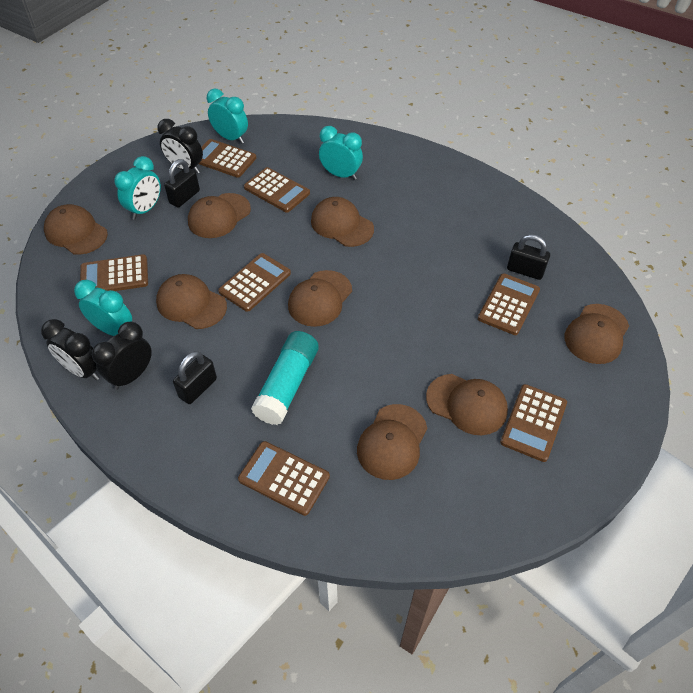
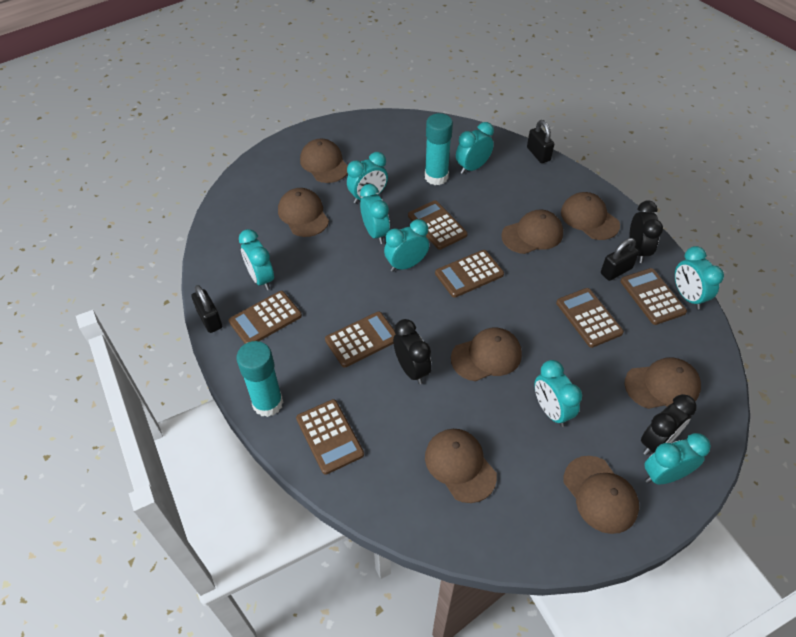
turquoise clock: 4 -> 8
turquoise glue stick: 1 -> 2

